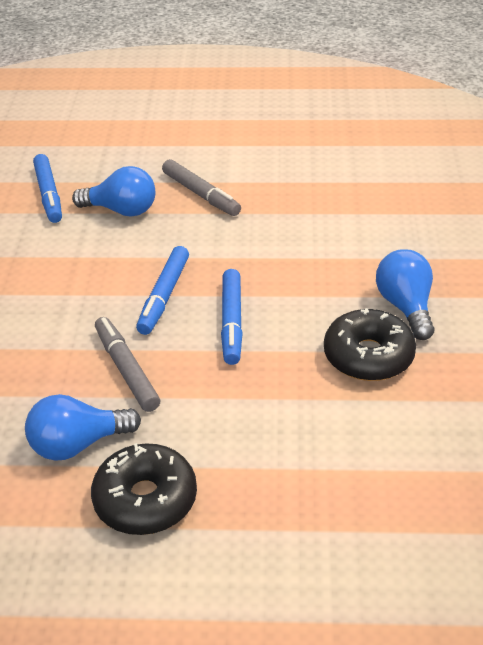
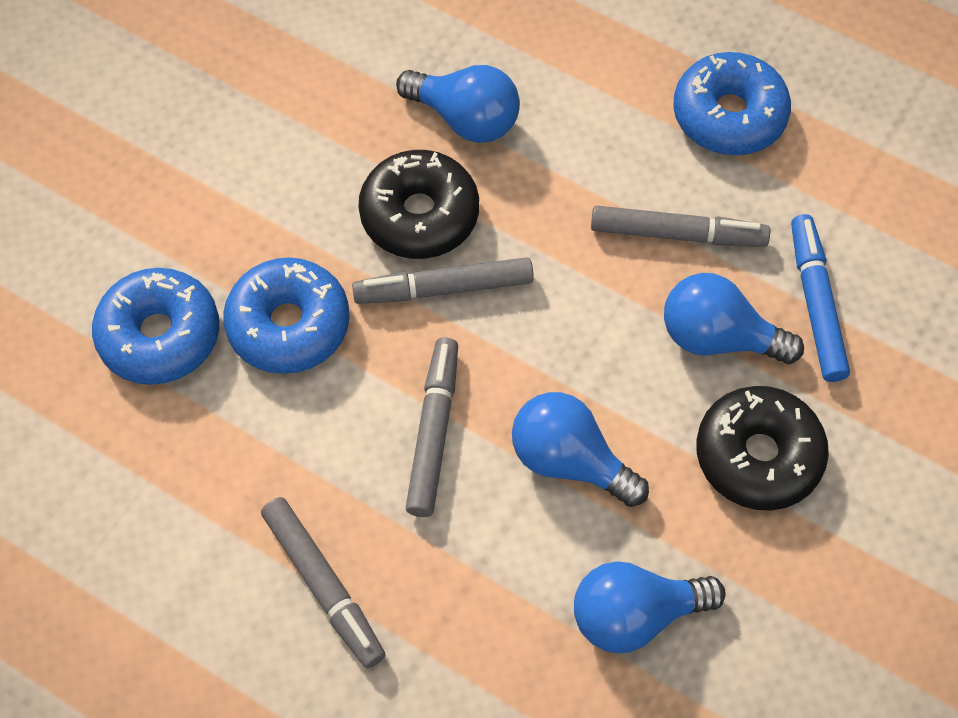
blue donut: 0 -> 3
blue light bulb: 3 -> 4
blue marker: 3 -> 1
grey marker: 2 -> 4

